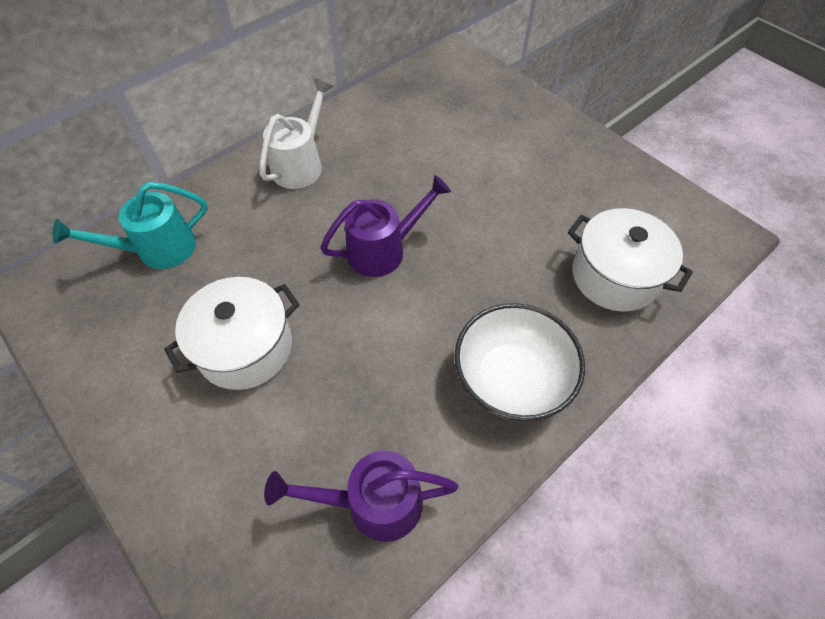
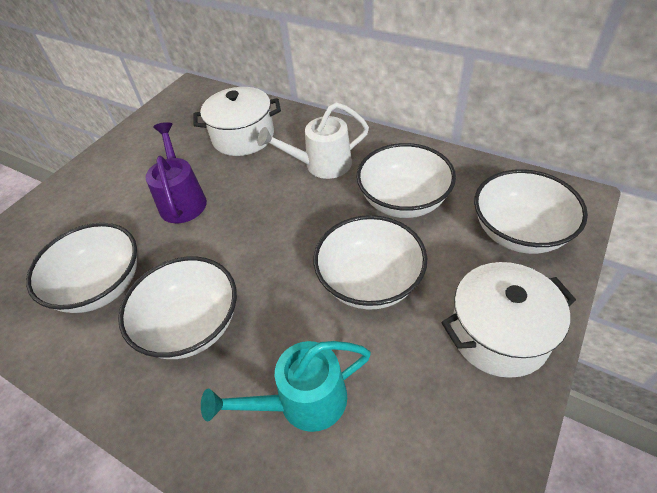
purple watering can: 2 -> 1
white bowl: 1 -> 5

